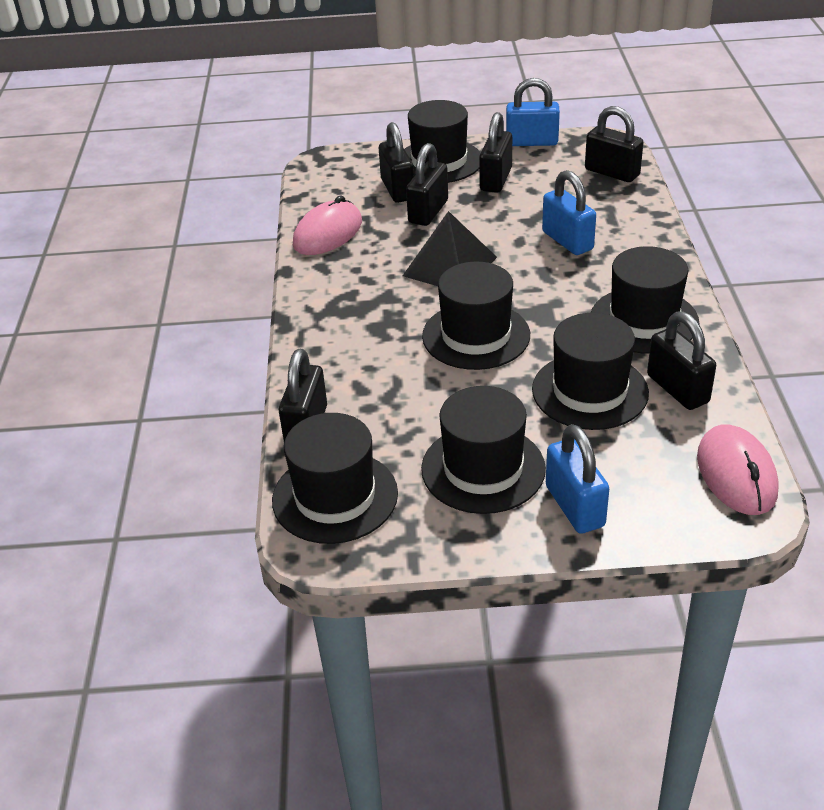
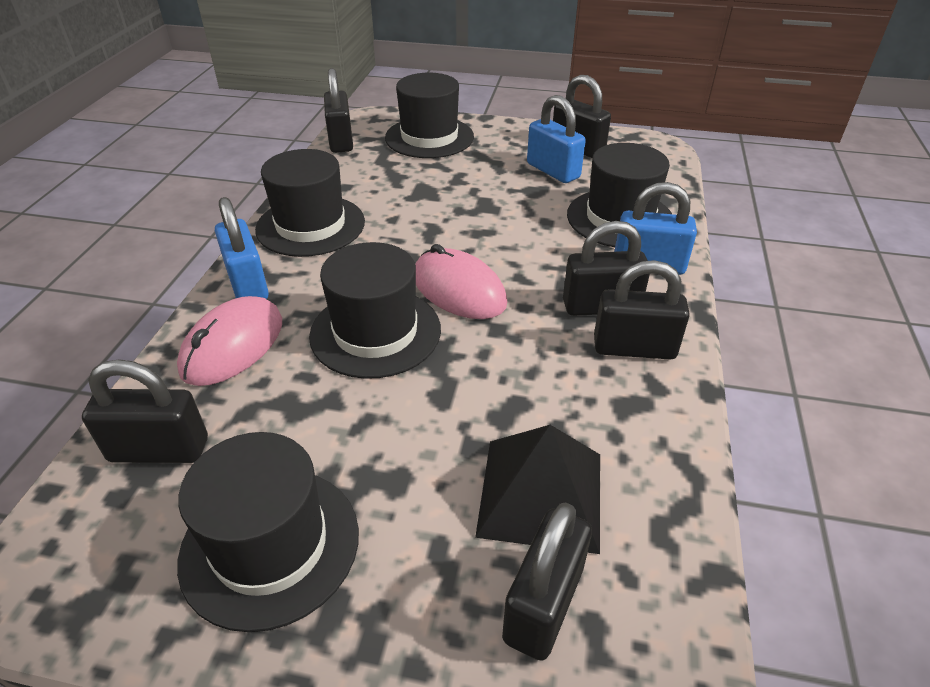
black hat: 6 -> 5

